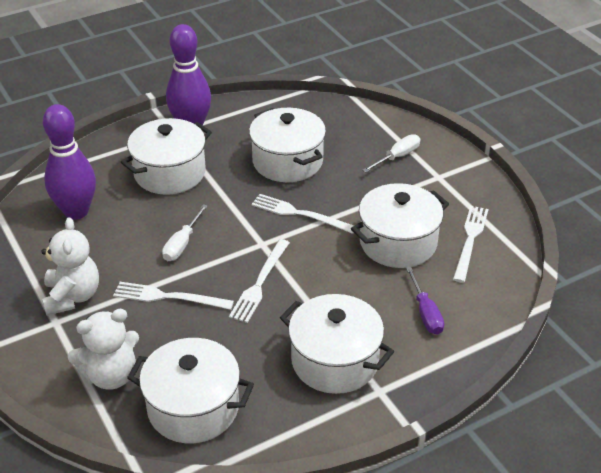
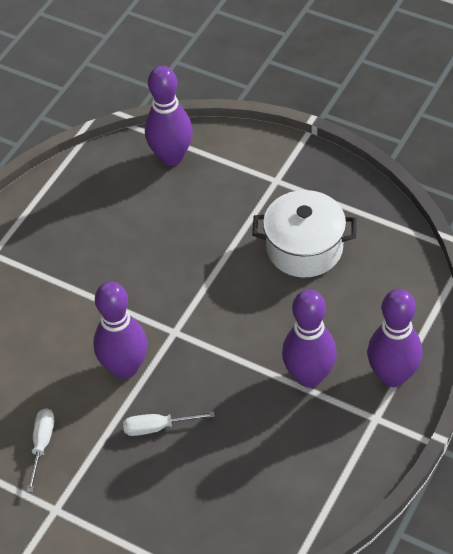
purple bowling pin: 2 -> 4
purple screwdriver: 1 -> 0
white fork: 4 -> 0
white pot: 5 -> 1
white teddy bear: 2 -> 0

